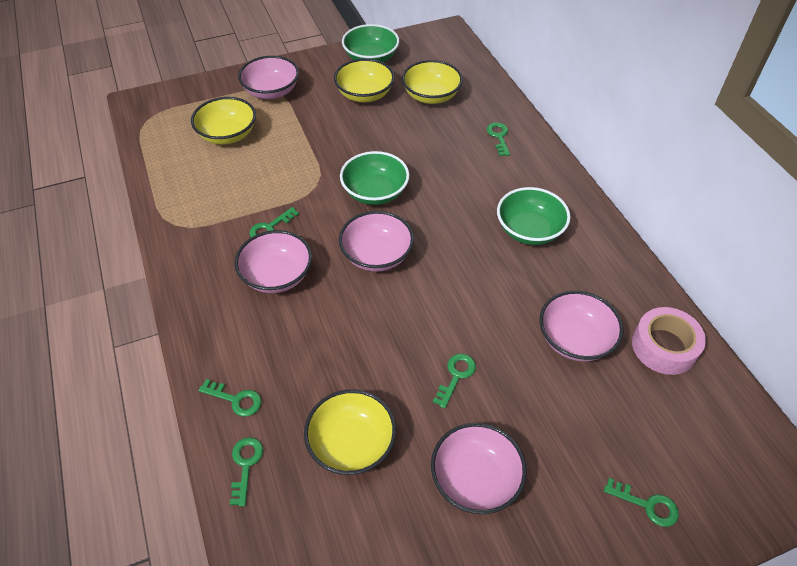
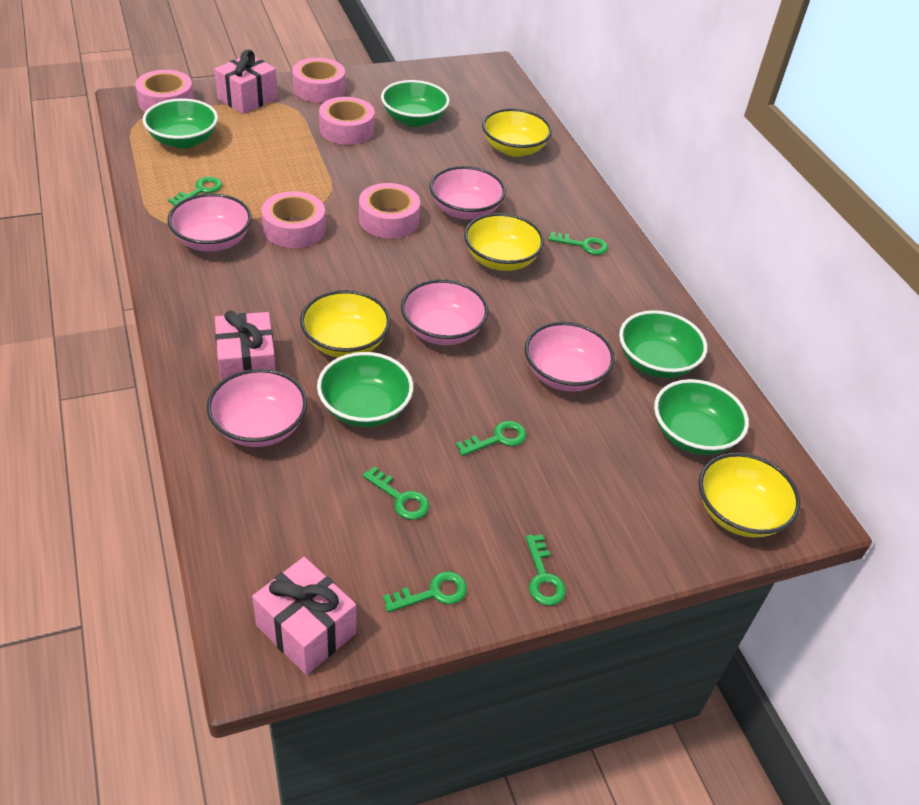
green bowl: 3 -> 5
pink gift: 0 -> 3
pink tape: 1 -> 5

